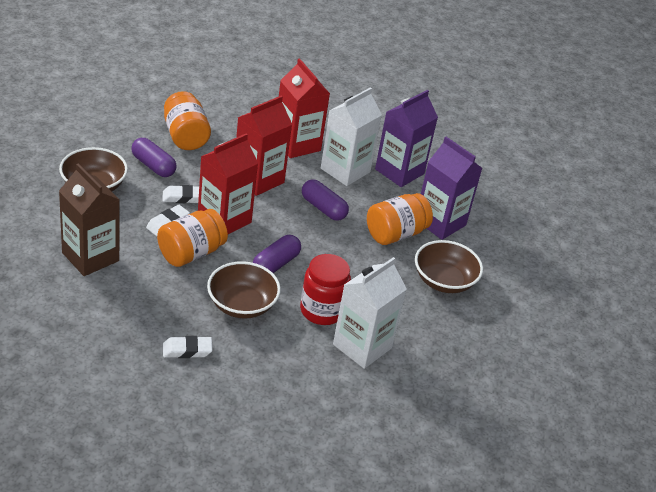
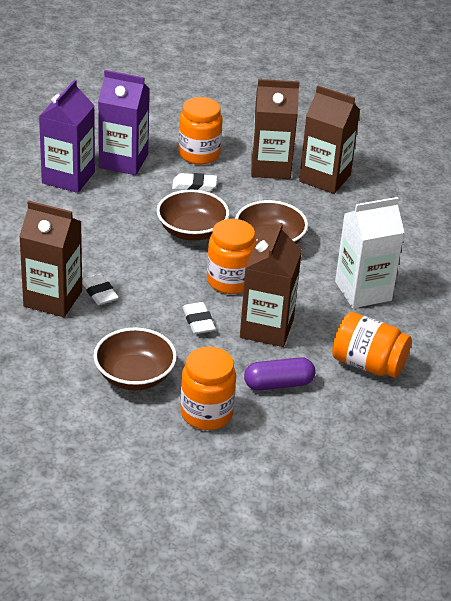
brown carton: 1 -> 4
orange jar: 3 -> 4
purple capsule: 3 -> 1
red carton: 3 -> 0
red jar: 1 -> 0
white carton: 2 -> 1

